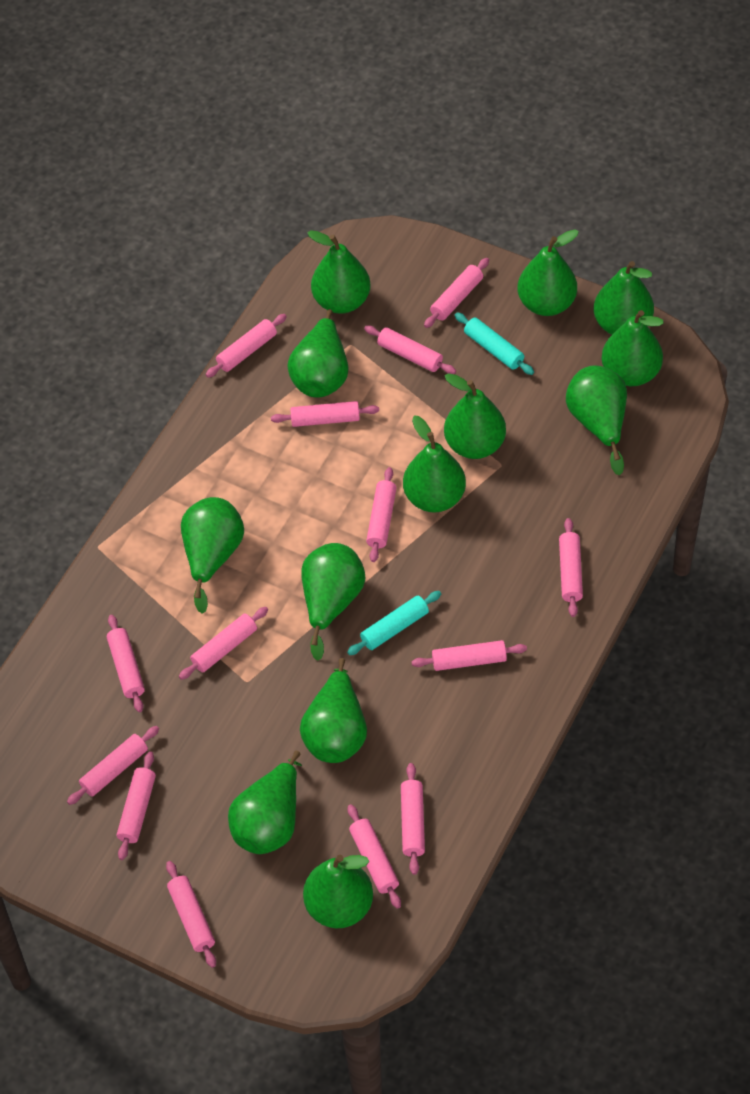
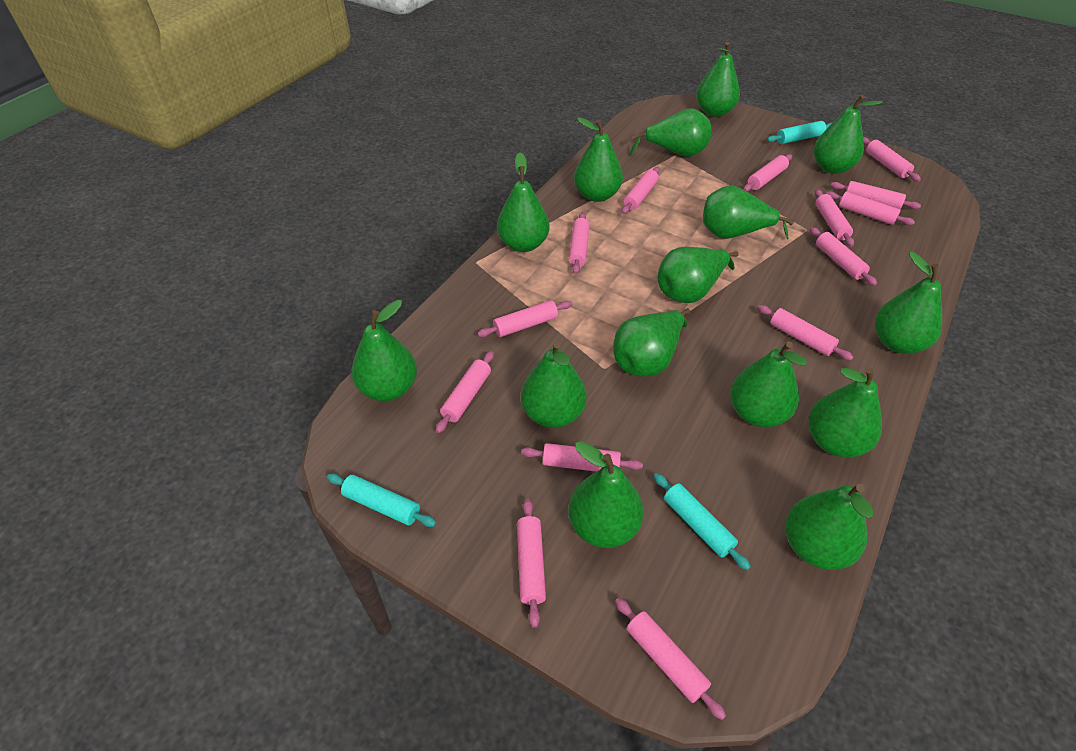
green pear: 13 -> 15
turquoise rolling pin: 2 -> 3

